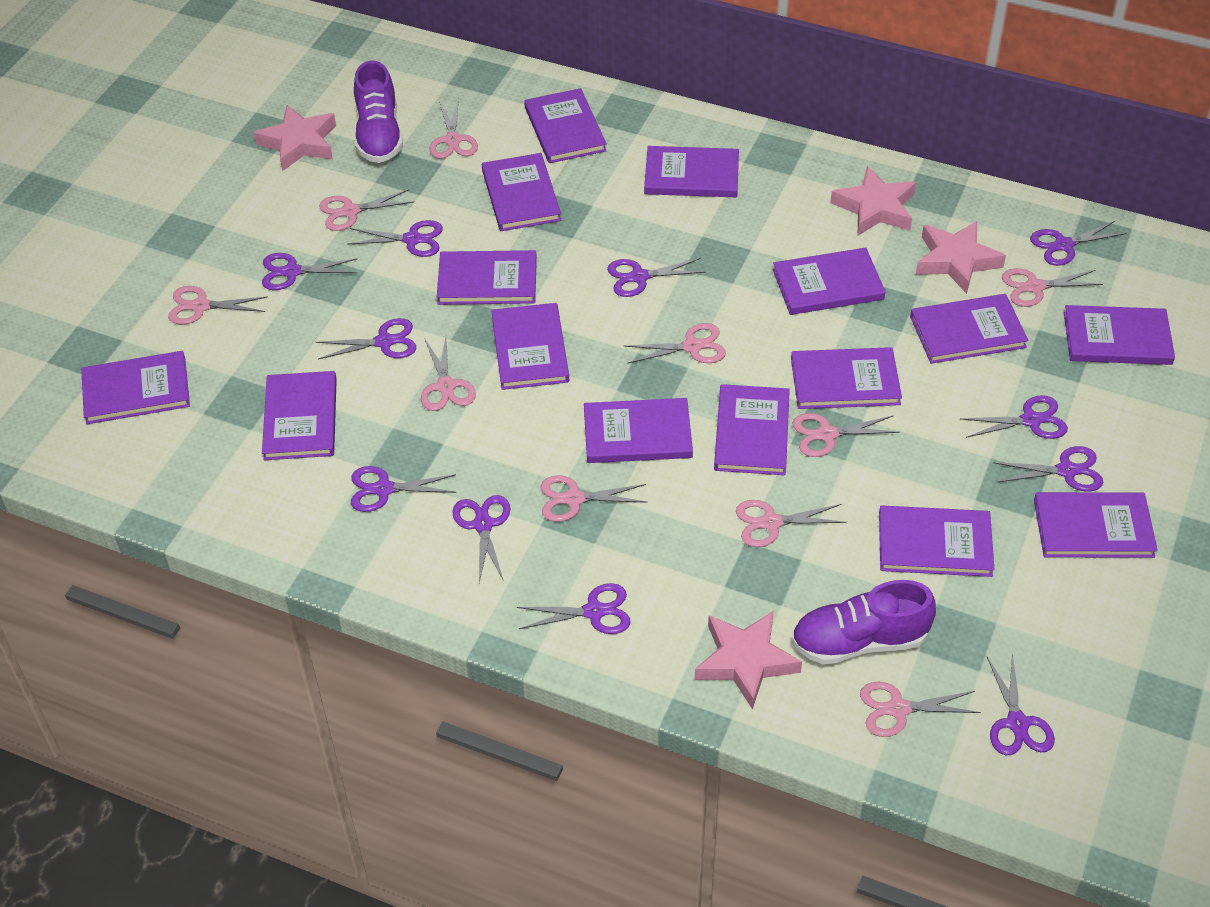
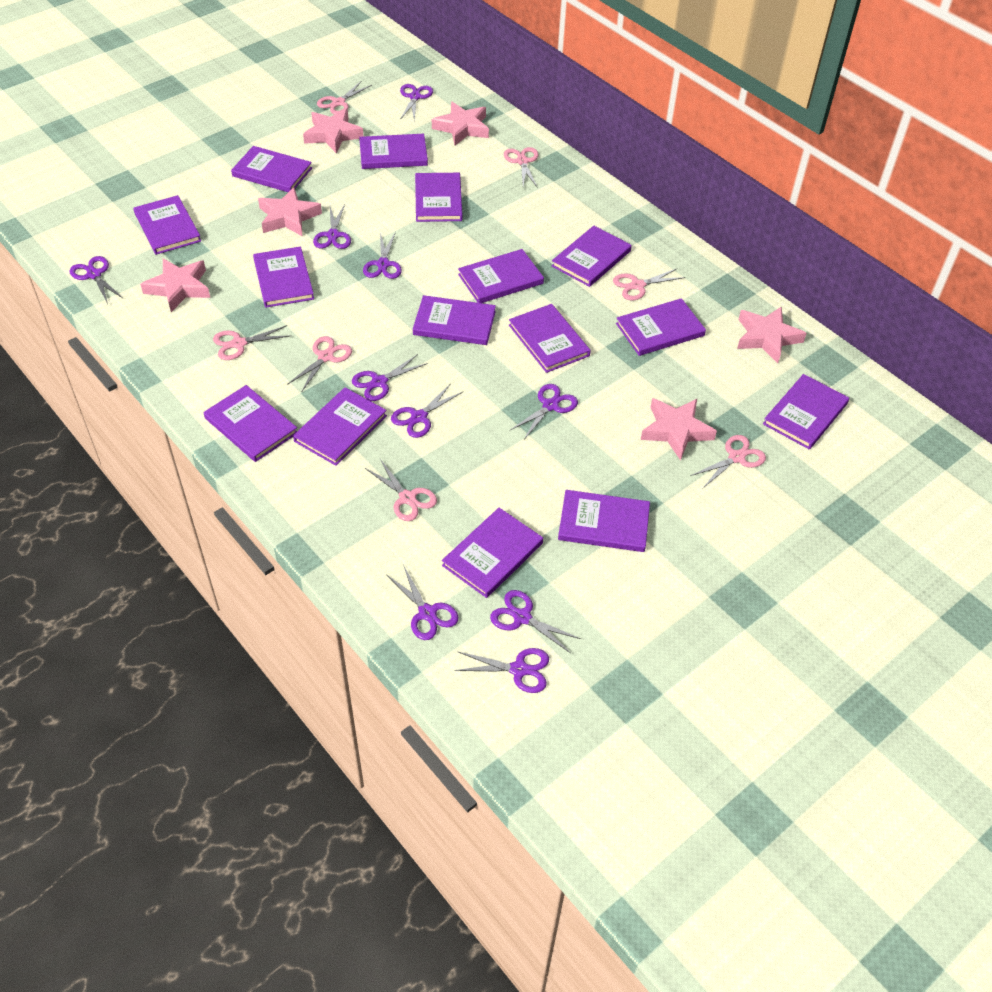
pink scissors: 10 -> 7
pink star: 4 -> 6
purple scissors: 11 -> 10
purple shoe: 2 -> 0

